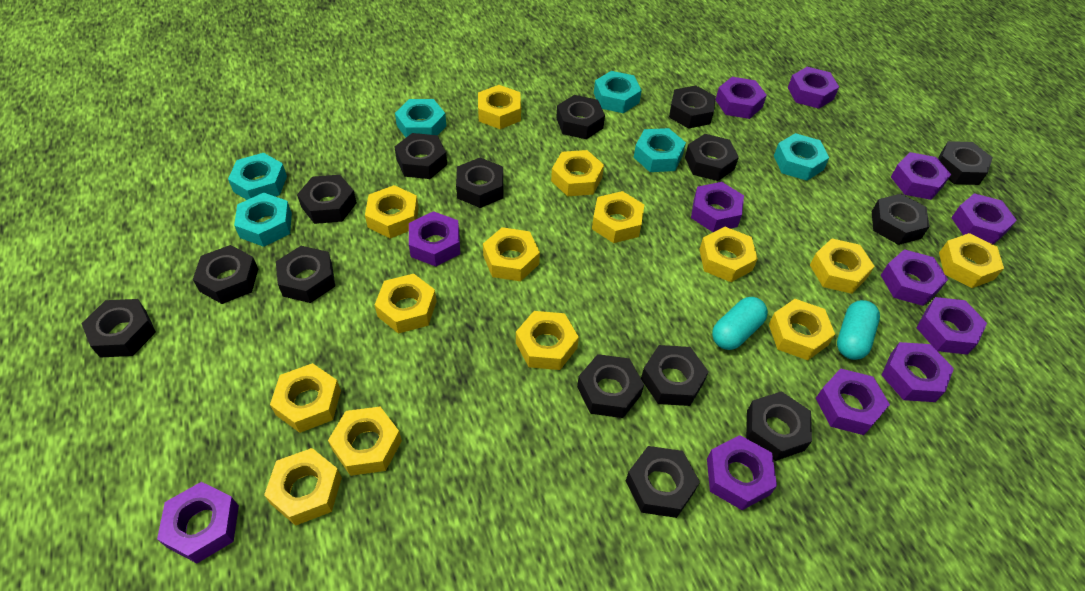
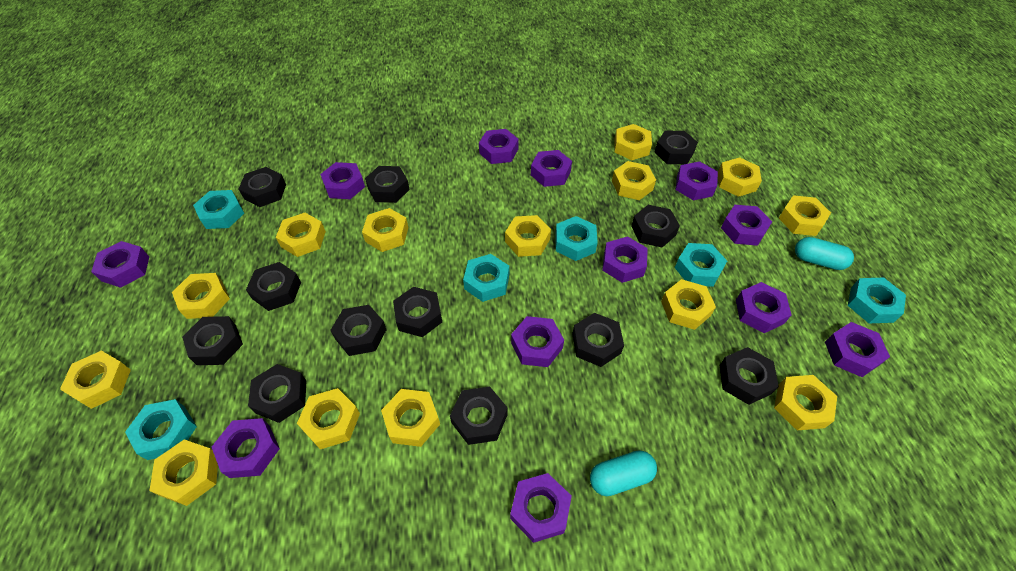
black nut: 15 -> 12

